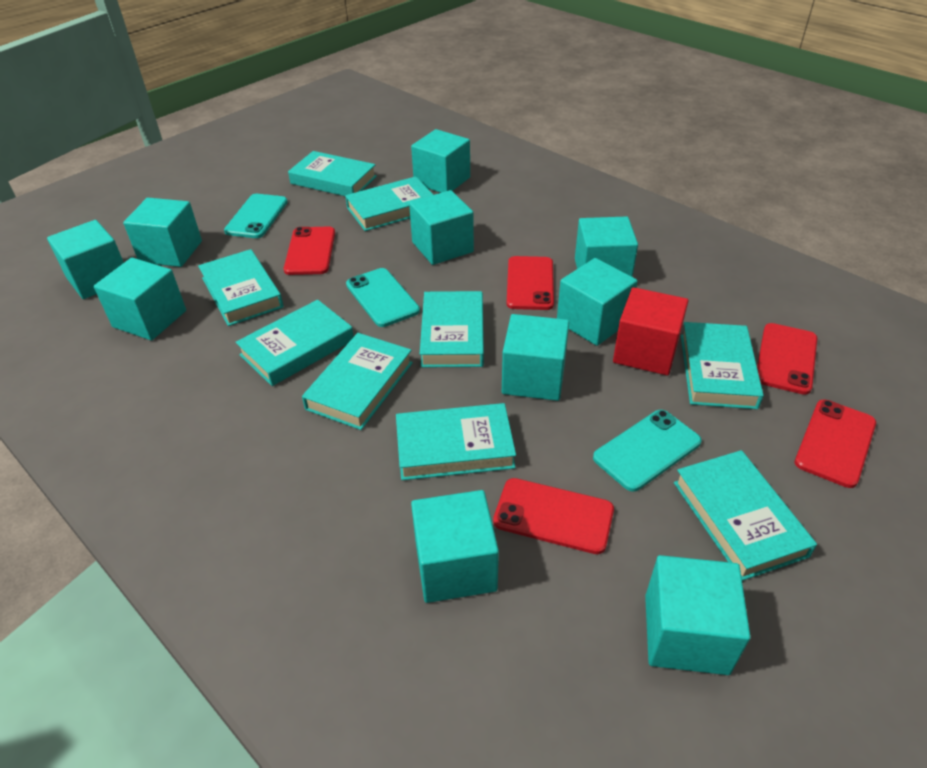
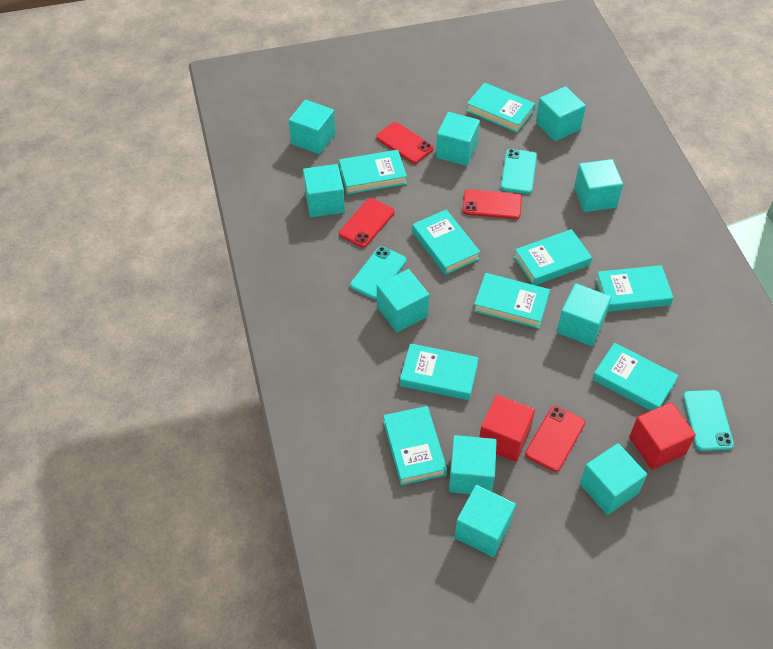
red cube: 1 -> 2
red phone: 5 -> 4

